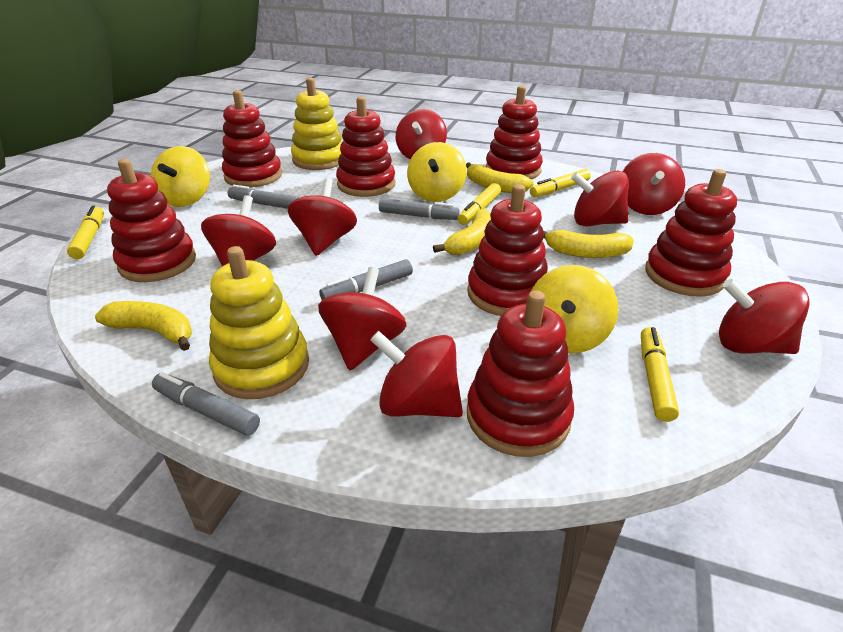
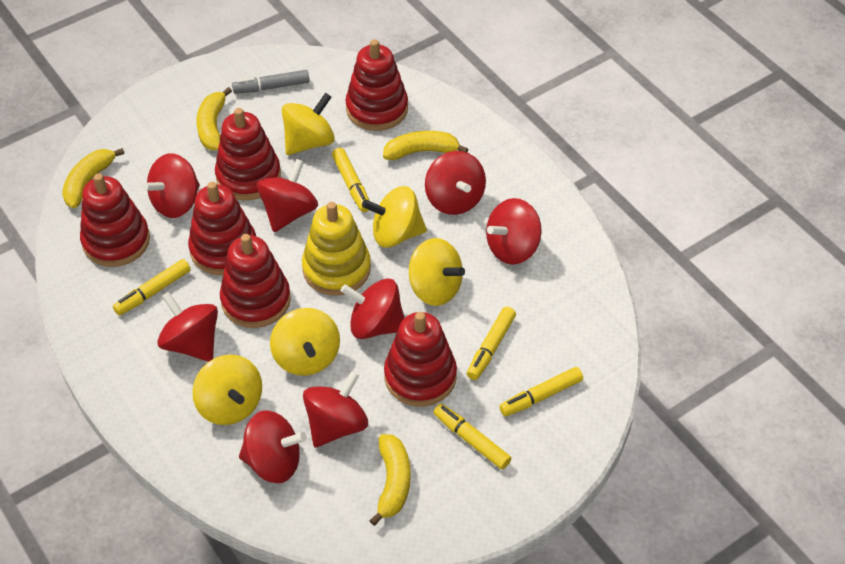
grey marker: 4 -> 1
red stacking toy: 7 -> 6
yellow marker: 4 -> 5
yellow spinning top: 3 -> 5
yellow stacking toy: 2 -> 1

